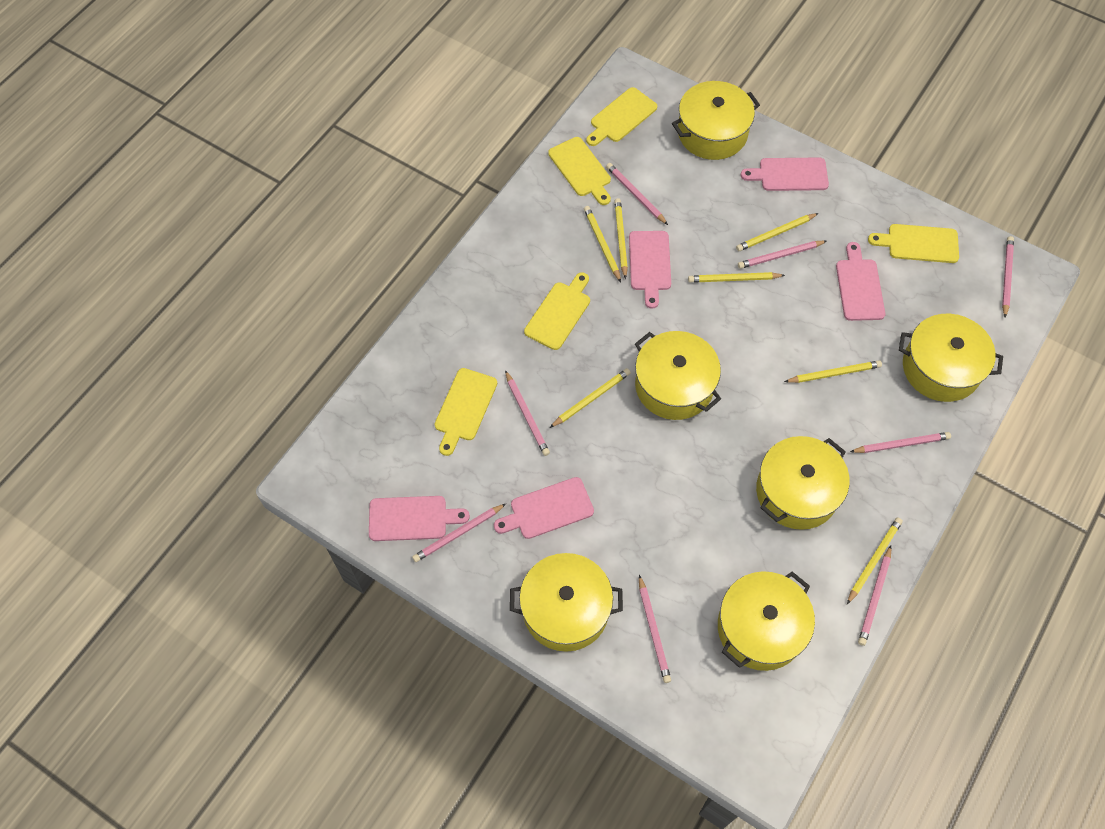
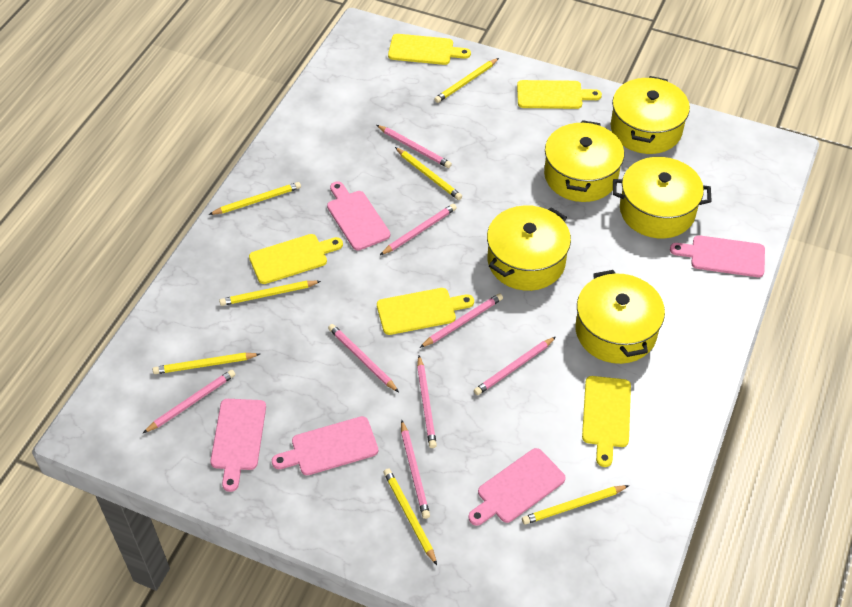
yellow pot: 6 -> 5

